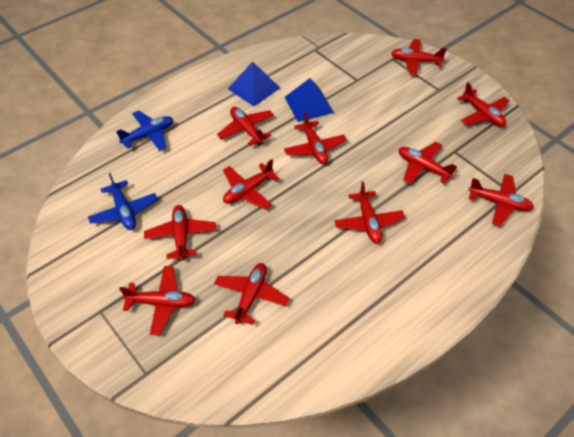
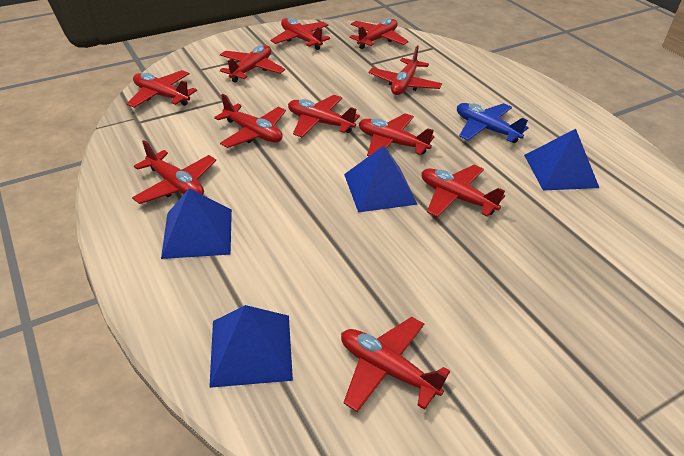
blue plane: 2 -> 1
blue pyramid: 2 -> 4

